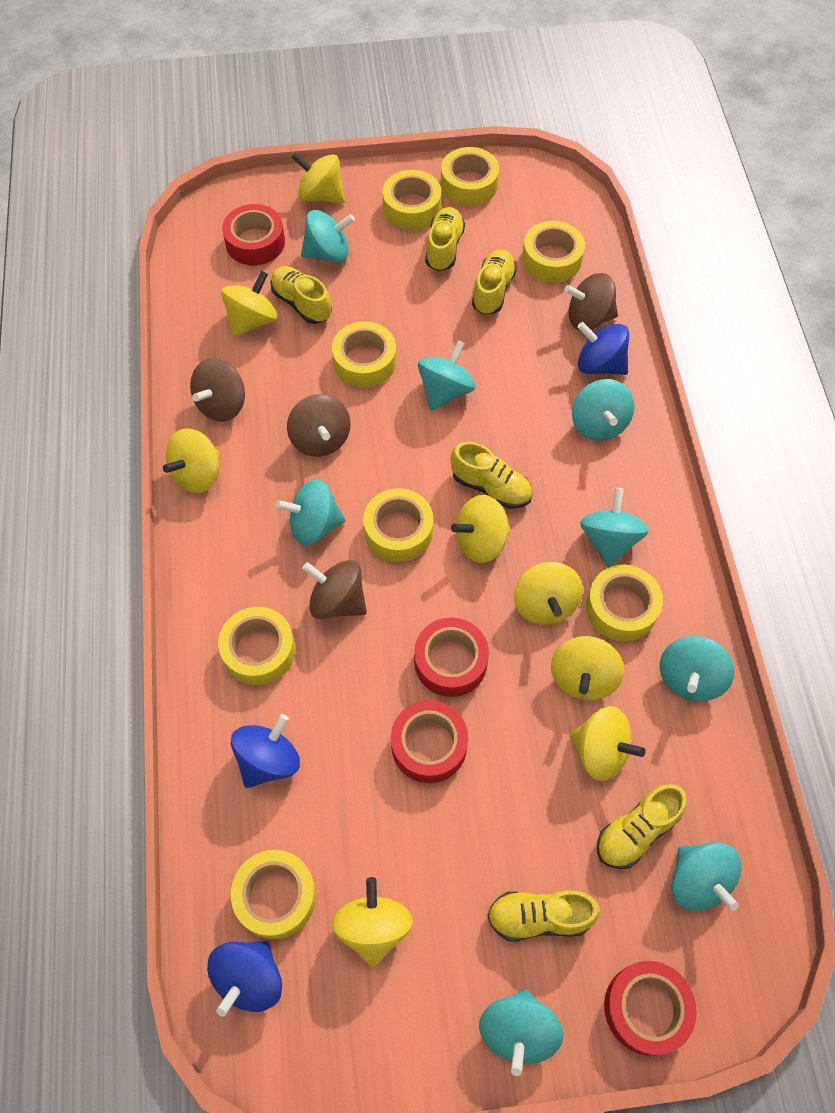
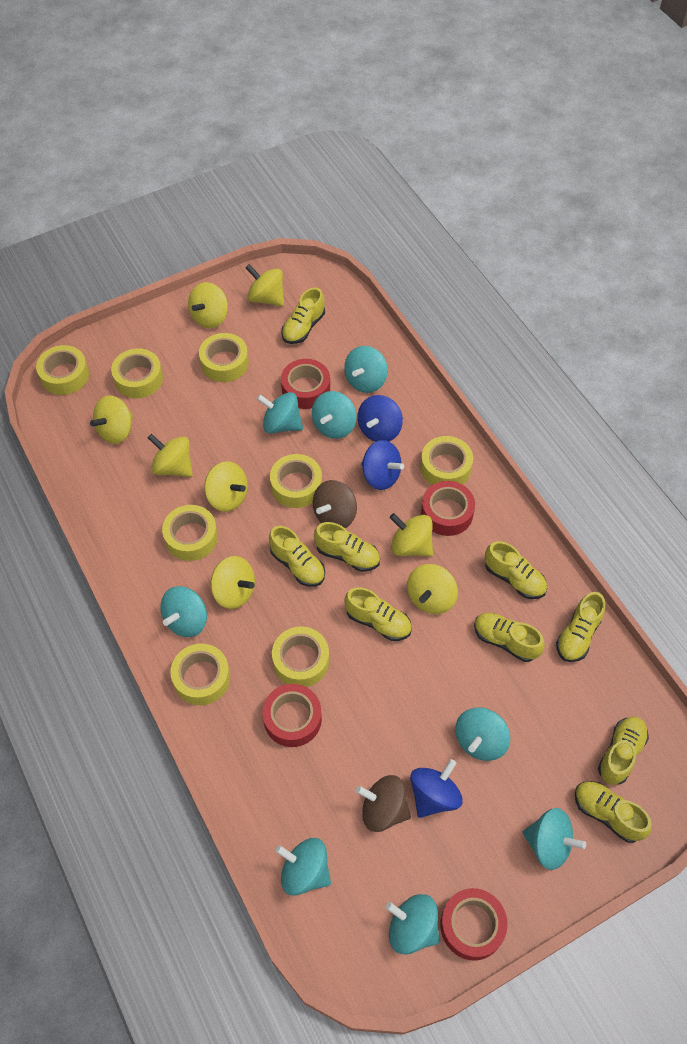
brown spinning top: 4 -> 2
yellow shoe: 6 -> 9

